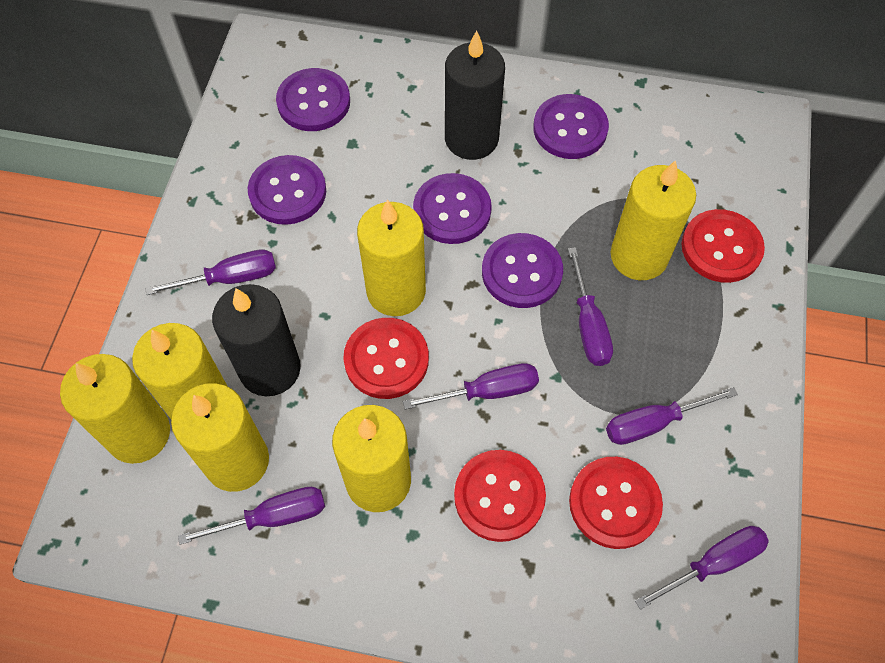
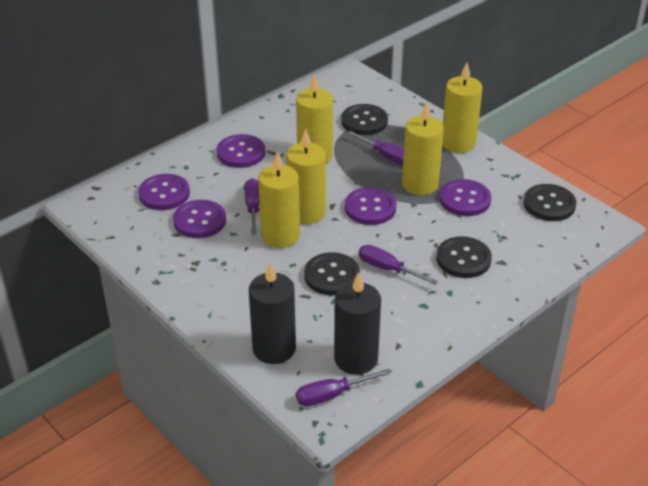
black button: 0 -> 4
purple screwdriver: 6 -> 4
red button: 4 -> 0
yellow candle: 6 -> 5

